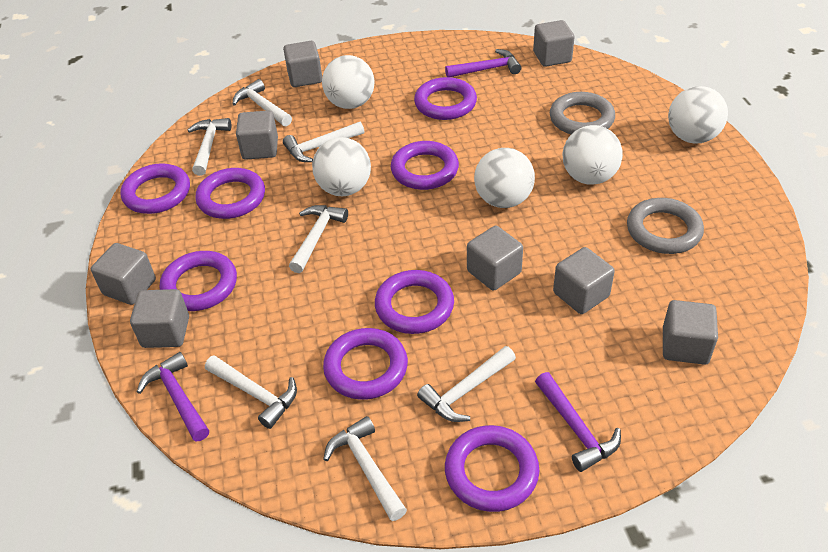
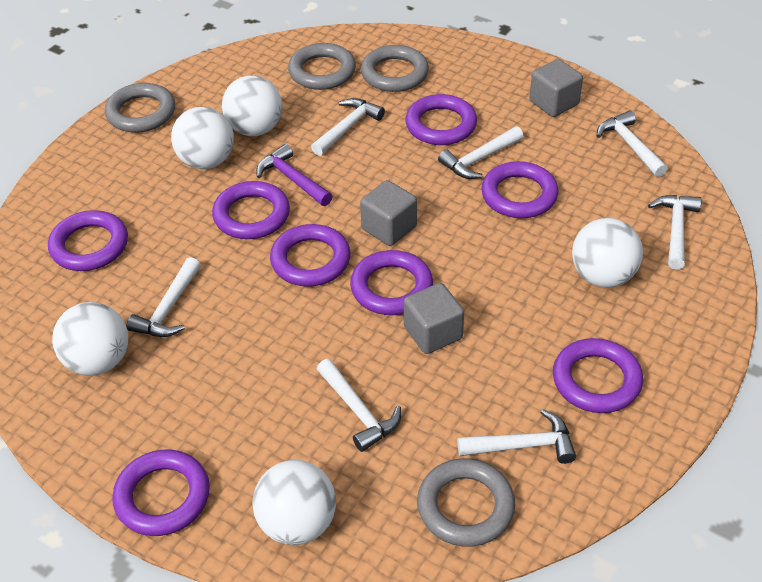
grey cube: 8 -> 3
grey ring: 2 -> 4
purple hammer: 3 -> 1

